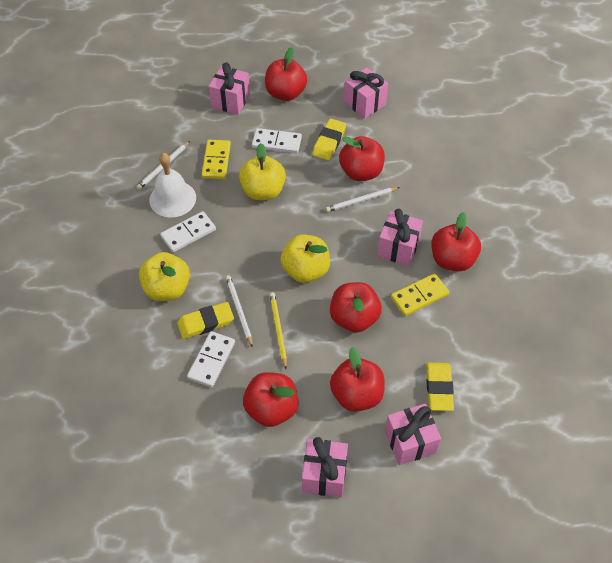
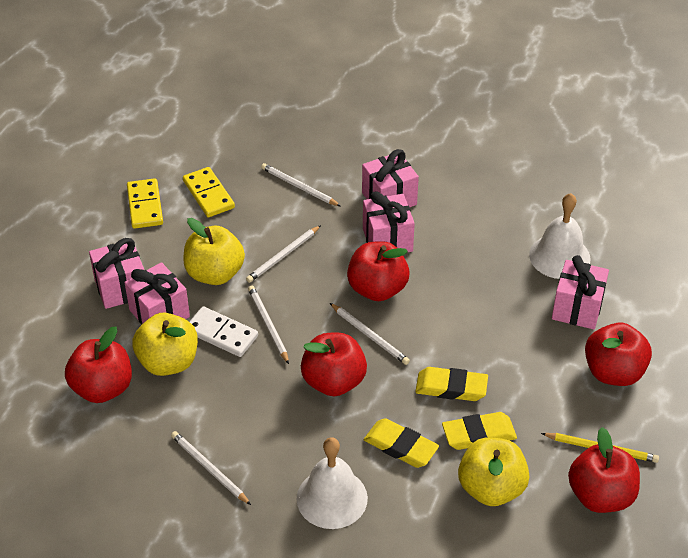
red apple: 6 -> 5
white bell: 1 -> 2
white domino: 3 -> 1
white pencil: 3 -> 5

